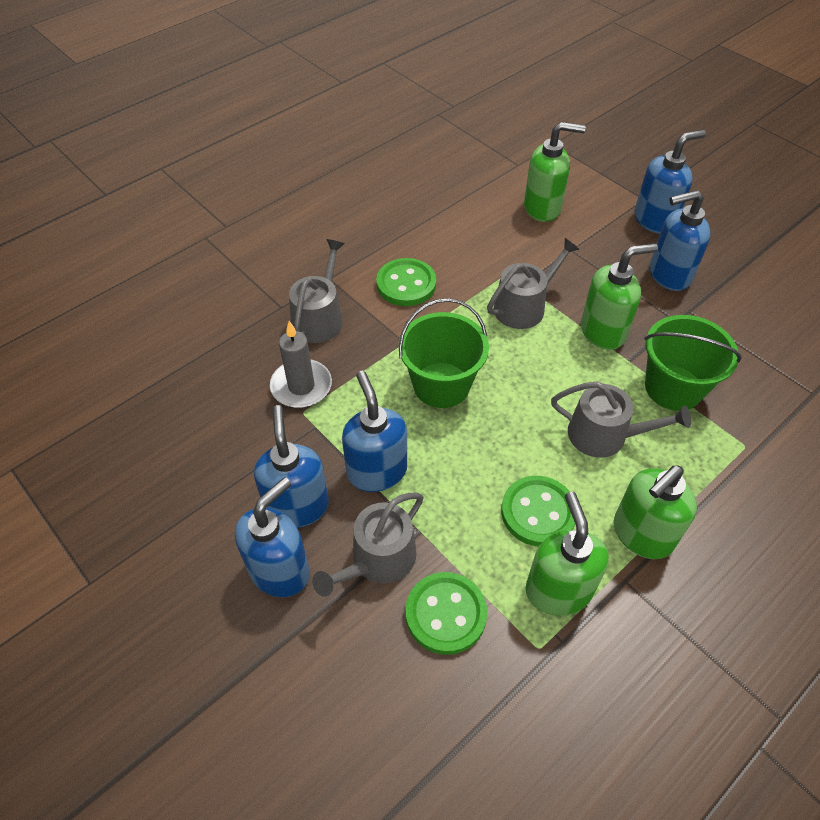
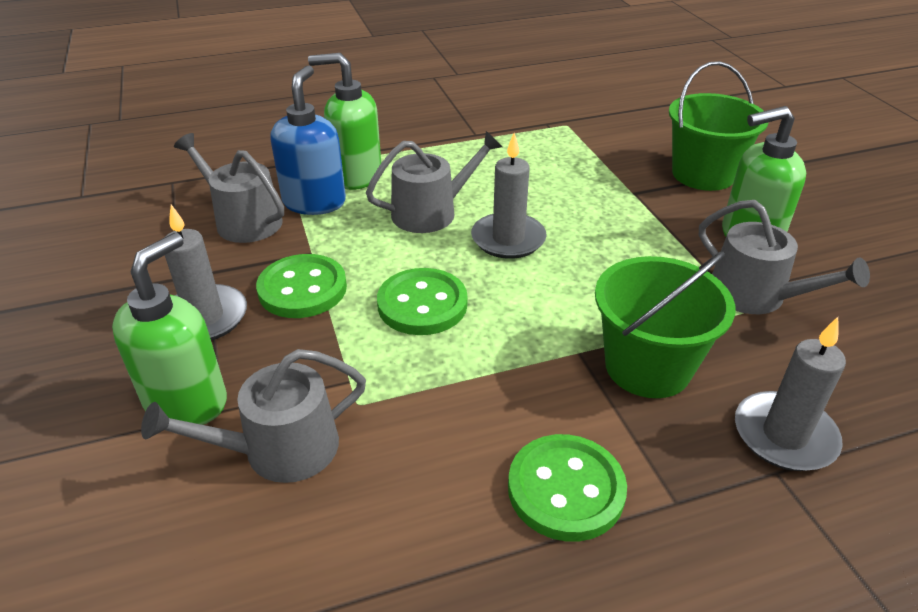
blue soap dispenser: 5 -> 1
green soap dispenser: 4 -> 3
grey candle: 1 -> 3

